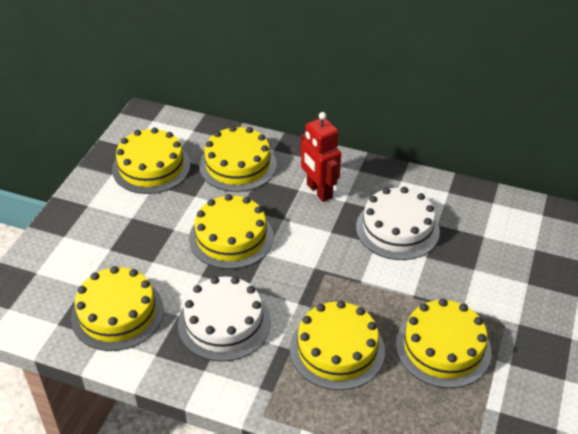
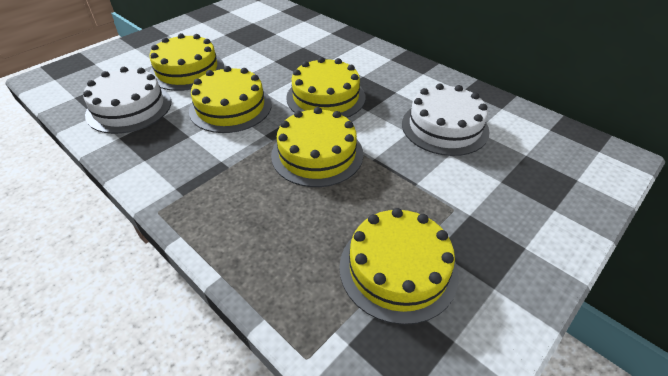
red robot: 1 -> 0
yellow cake: 6 -> 5

